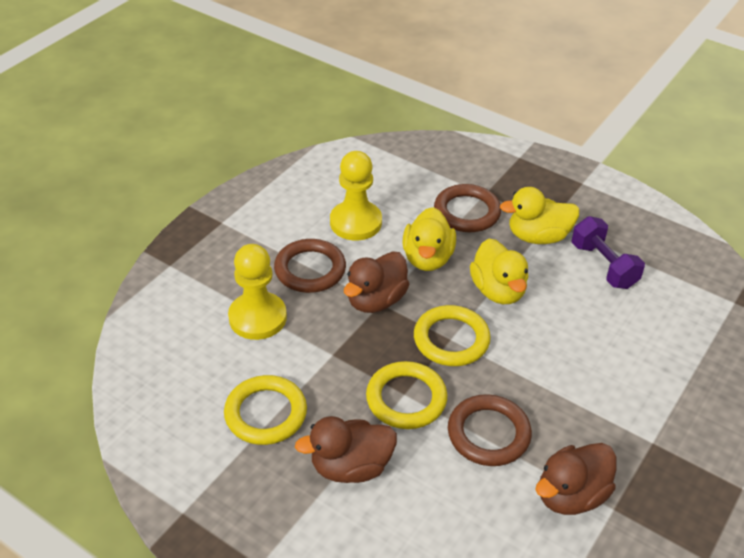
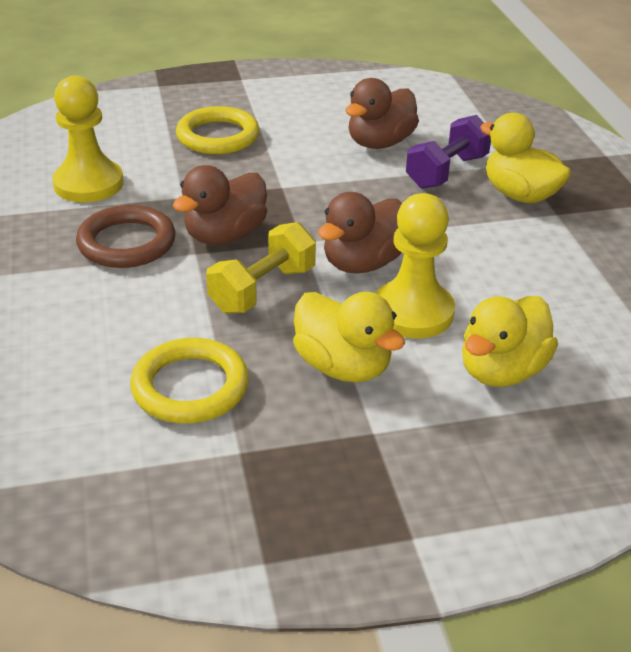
brown ring: 3 -> 1
yellow dumbbell: 0 -> 1
yellow ring: 3 -> 2

